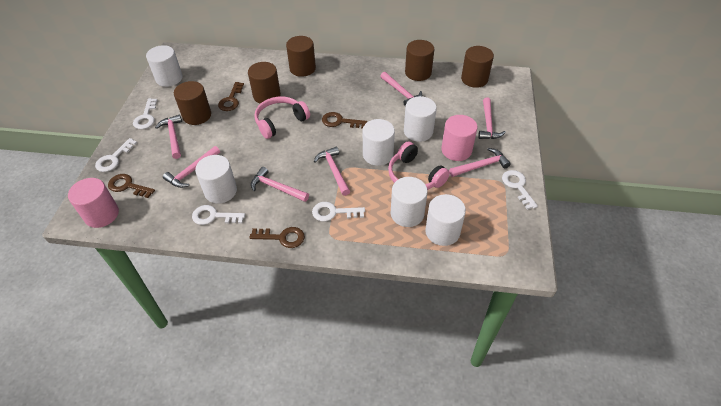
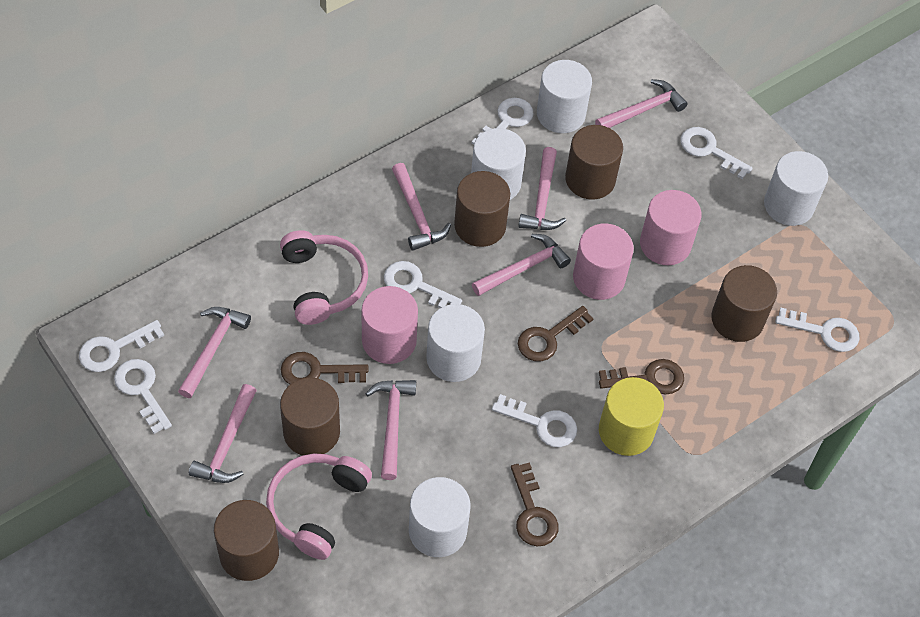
pink cylinder: 2 -> 3
white cylinder: 6 -> 5
white key: 5 -> 7
yellow cylinder: 0 -> 1

